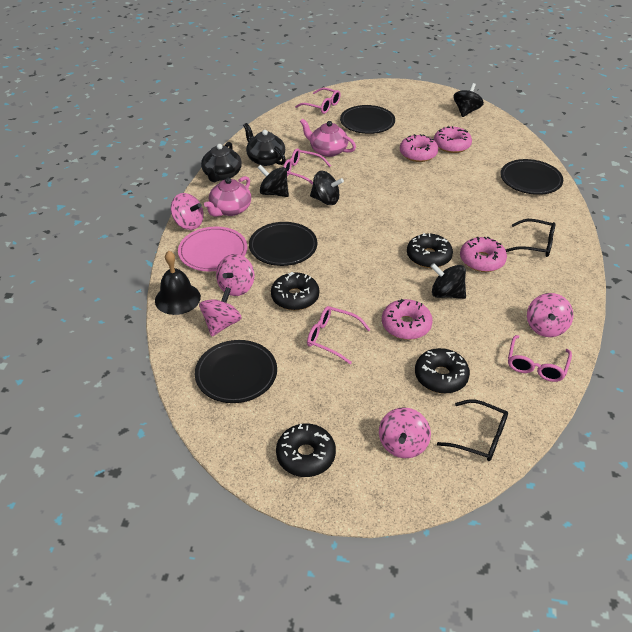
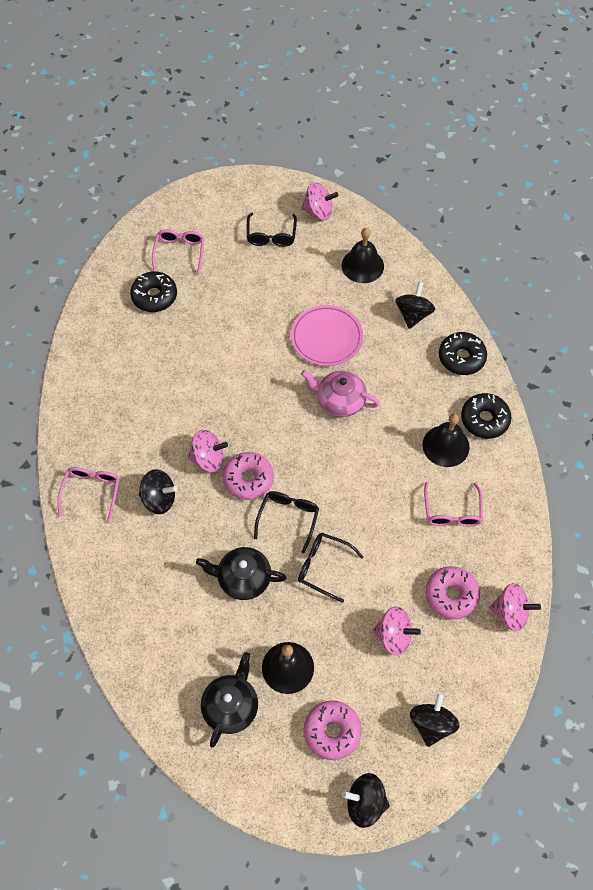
black bell: 1 -> 3
black donut: 4 -> 3
black glasses: 2 -> 3
black plate: 4 -> 0
pink donut: 4 -> 3
pink glasses: 4 -> 3
pink spinning top: 5 -> 4
pink teapot: 2 -> 1

